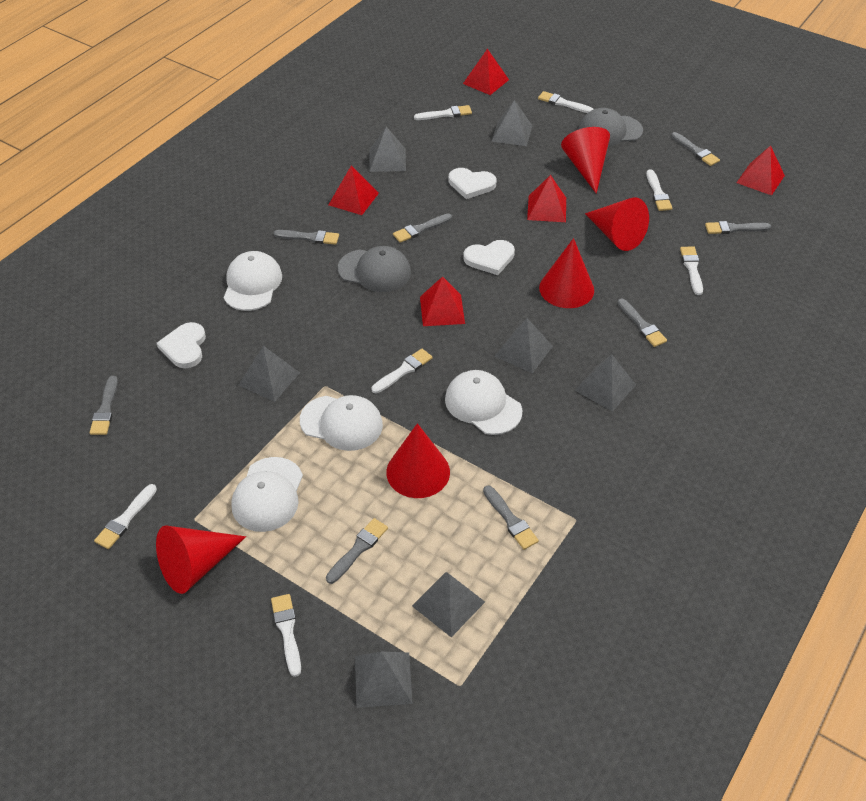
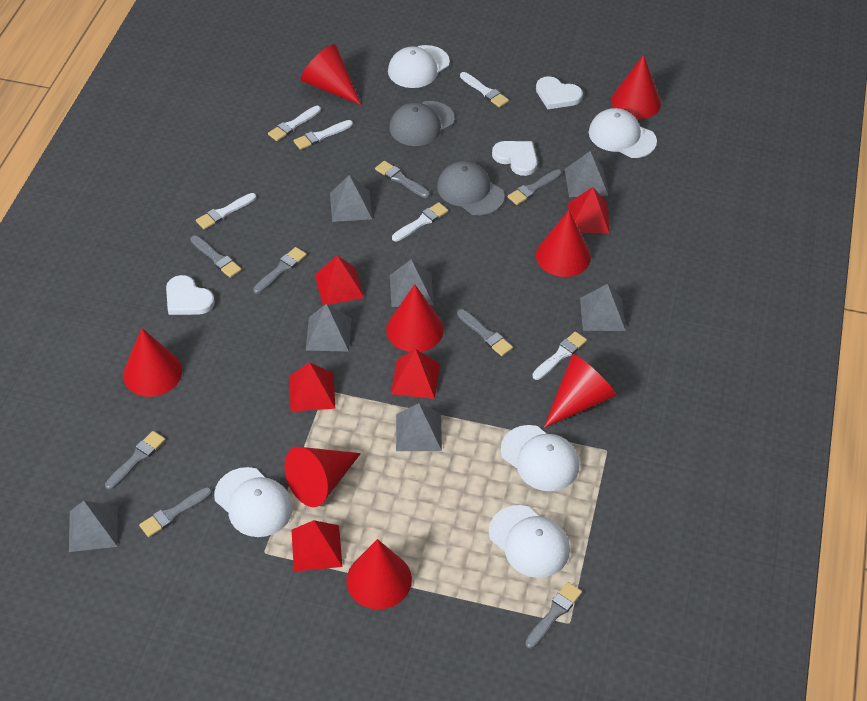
red cone: 5 -> 8
white brush: 7 -> 6
white cap: 4 -> 5

